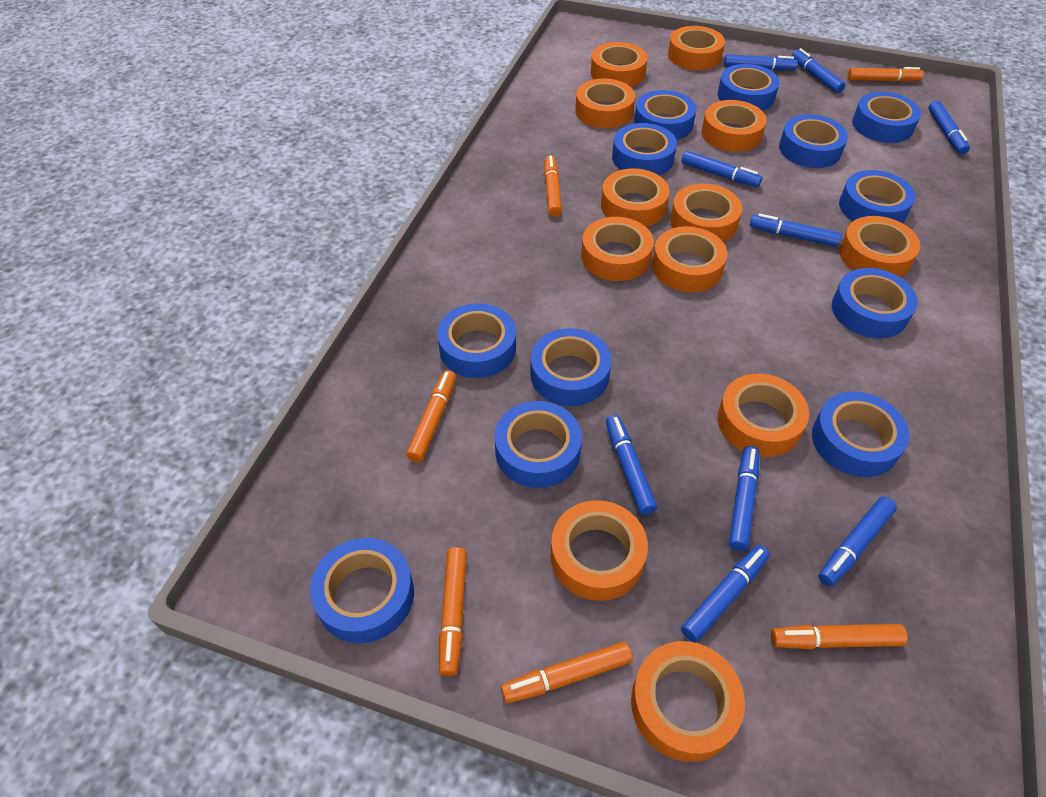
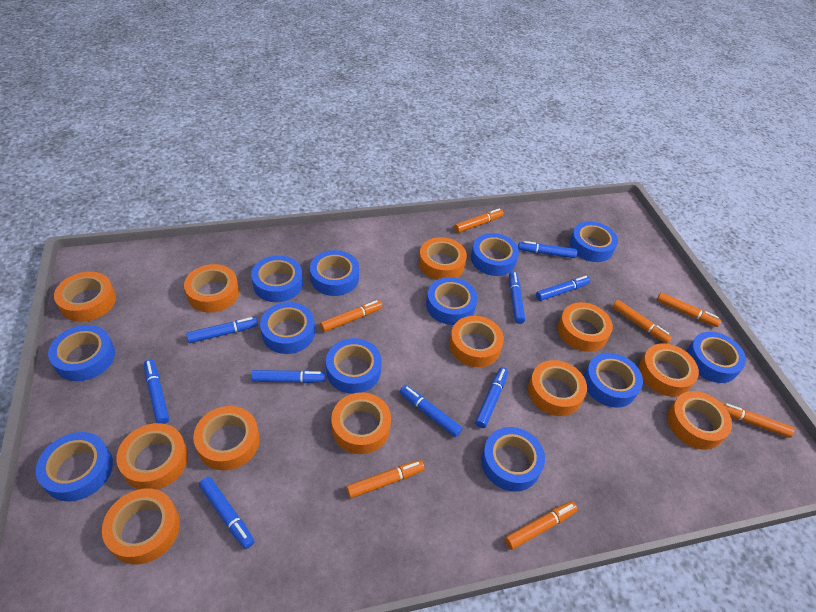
orange marker: 6 -> 7

